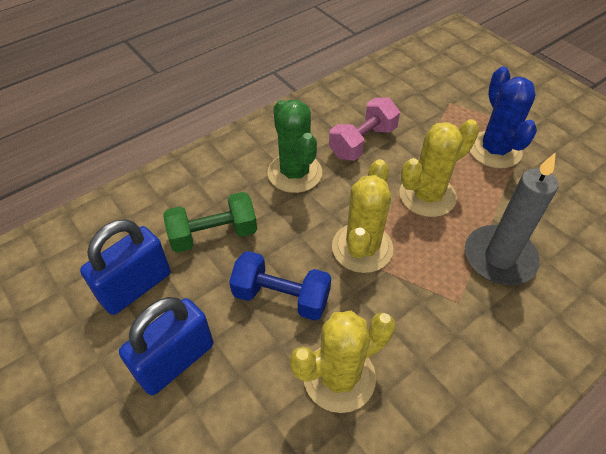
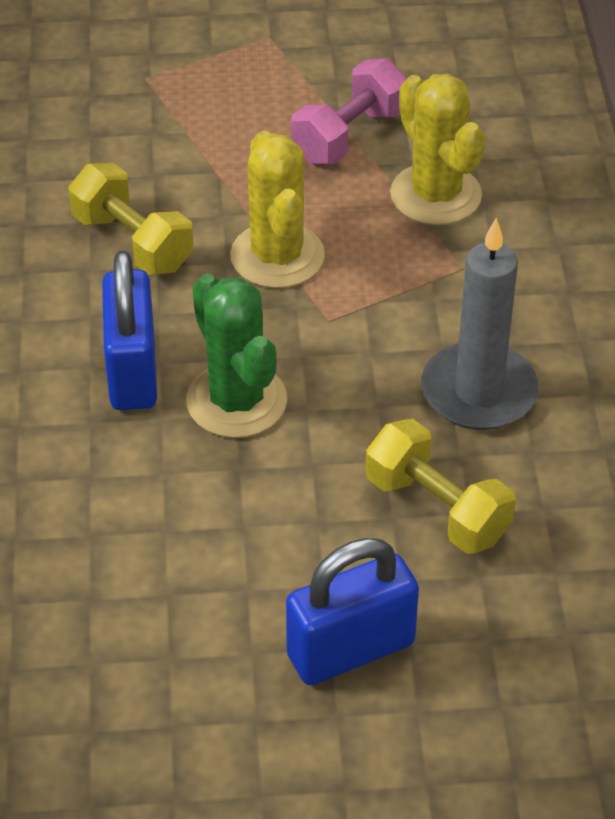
blue cactus: 1 -> 0
blue dumbbell: 1 -> 0
green dumbbell: 1 -> 0
yellow cactus: 3 -> 2
yellow dumbbell: 0 -> 2

